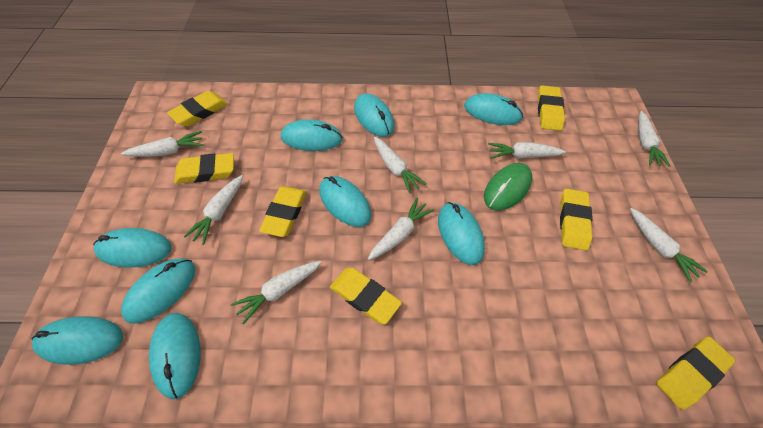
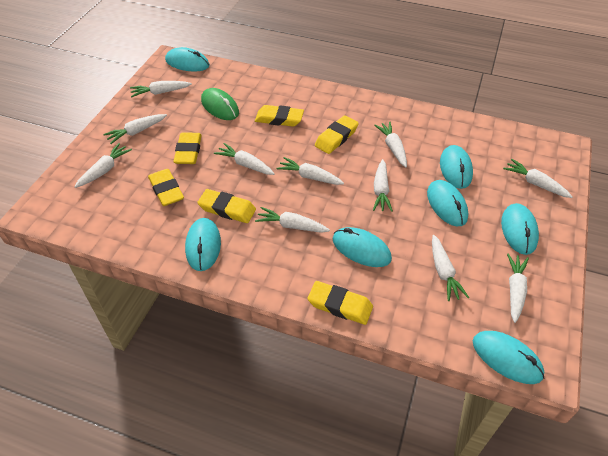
turquoise mouse: 9 -> 7
white carrot: 8 -> 11
yellow eraser: 7 -> 6

